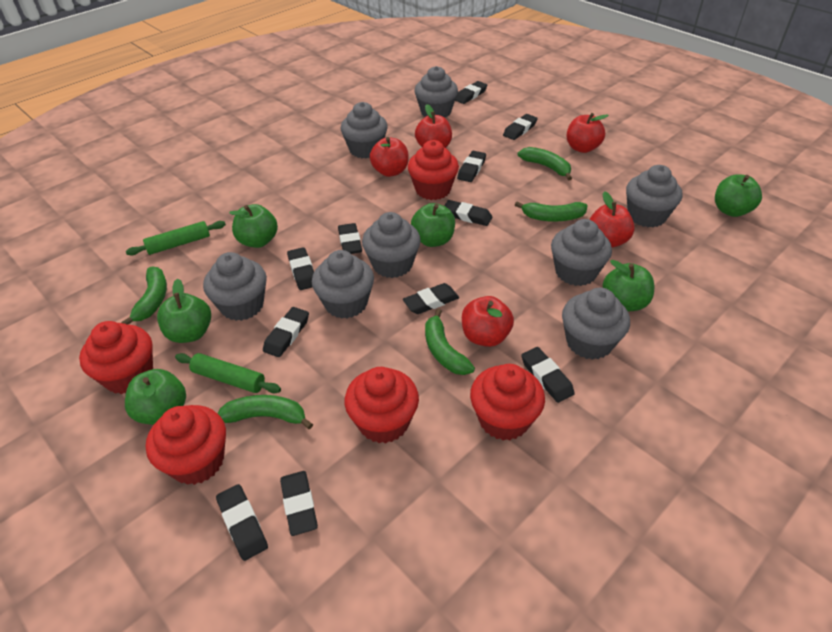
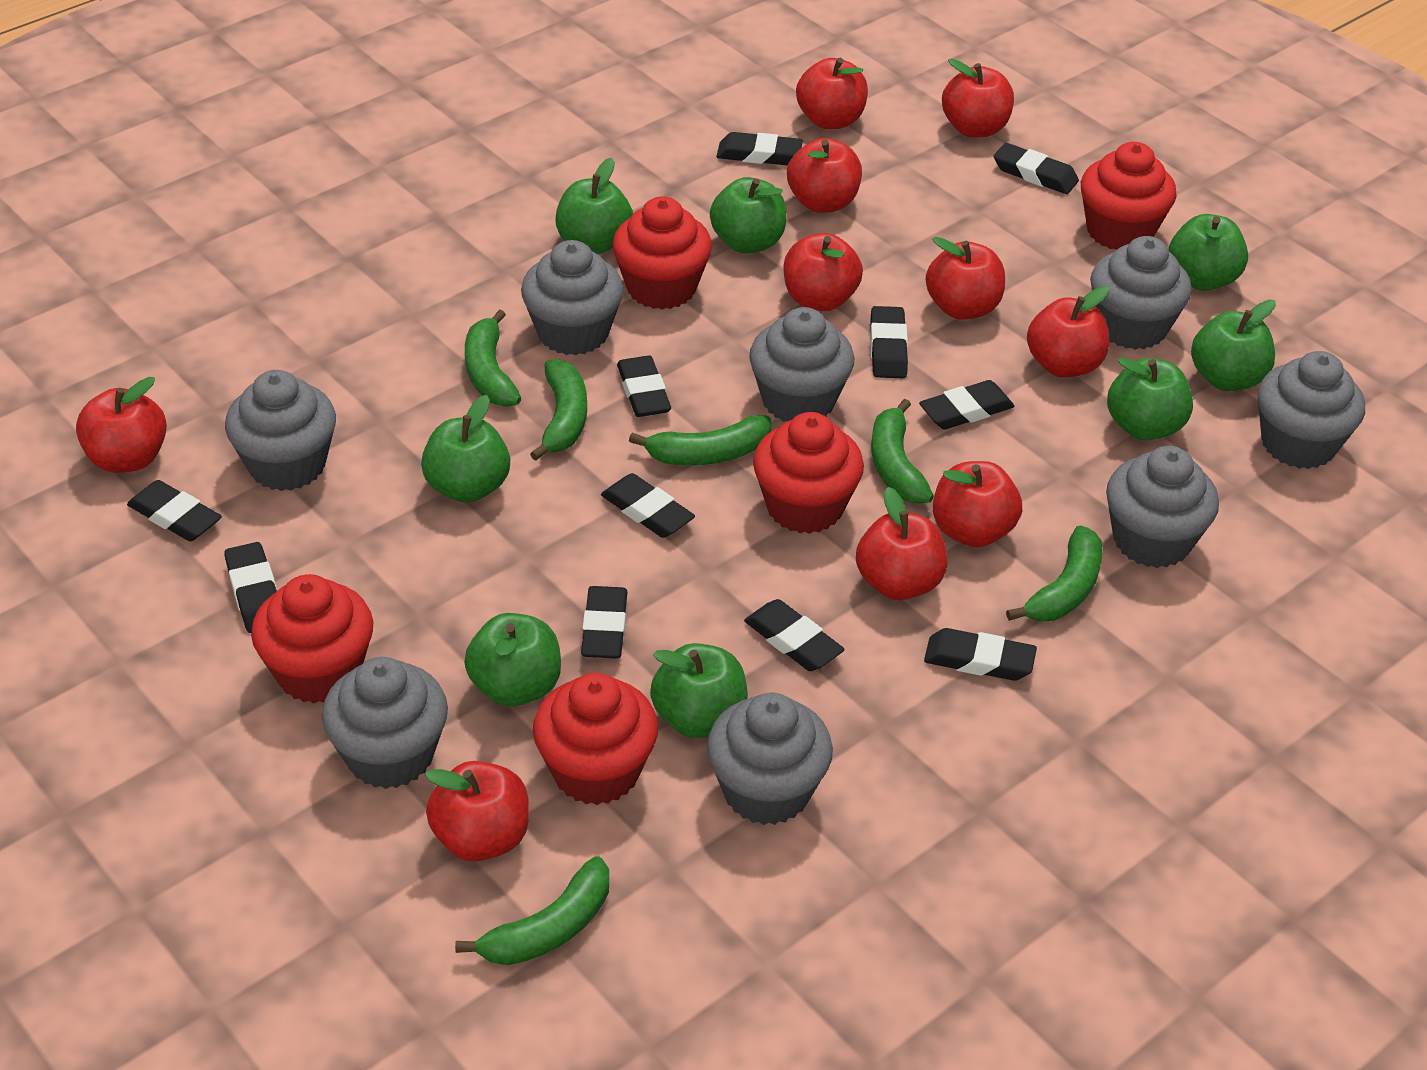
green apple: 6 -> 8
green banana: 5 -> 6
green rolling pin: 2 -> 0
red apple: 5 -> 10

